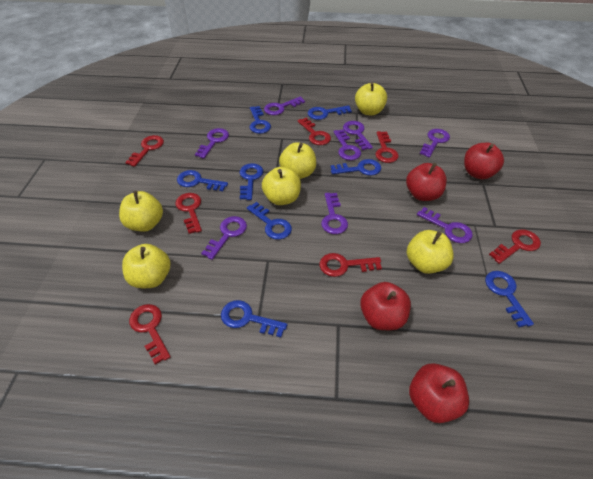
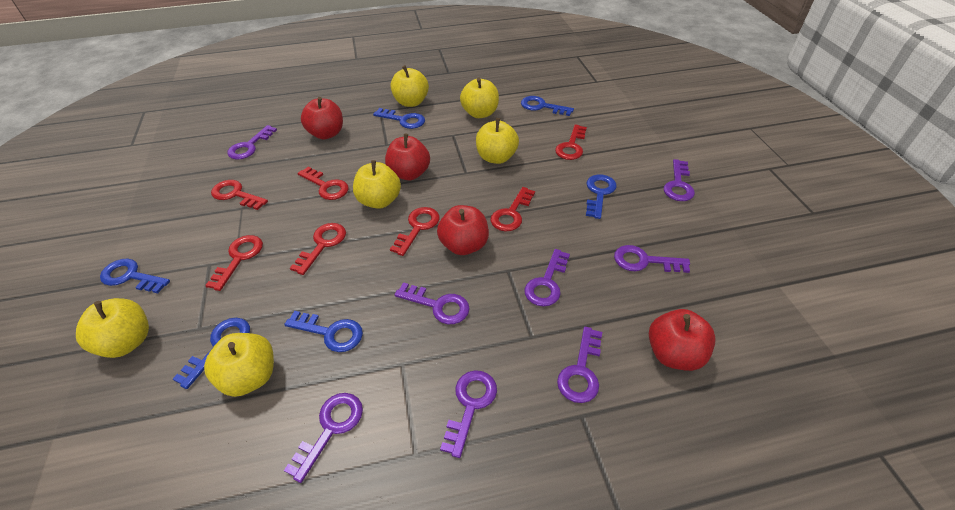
blue key: 8 -> 6

